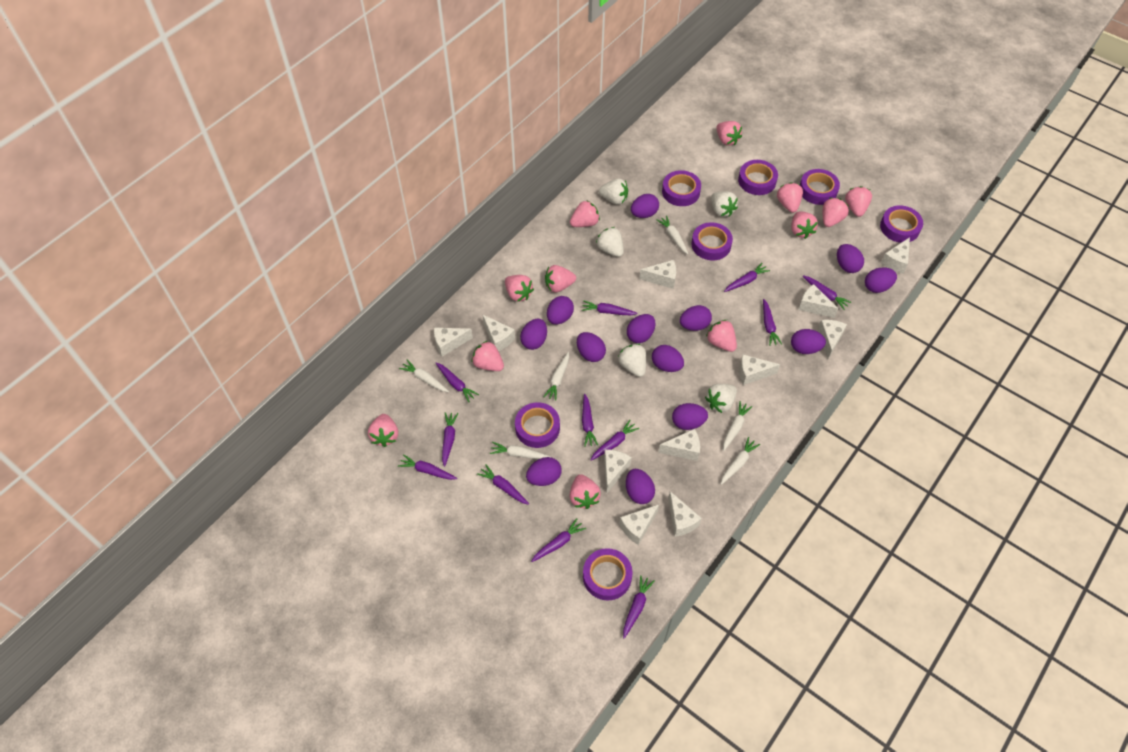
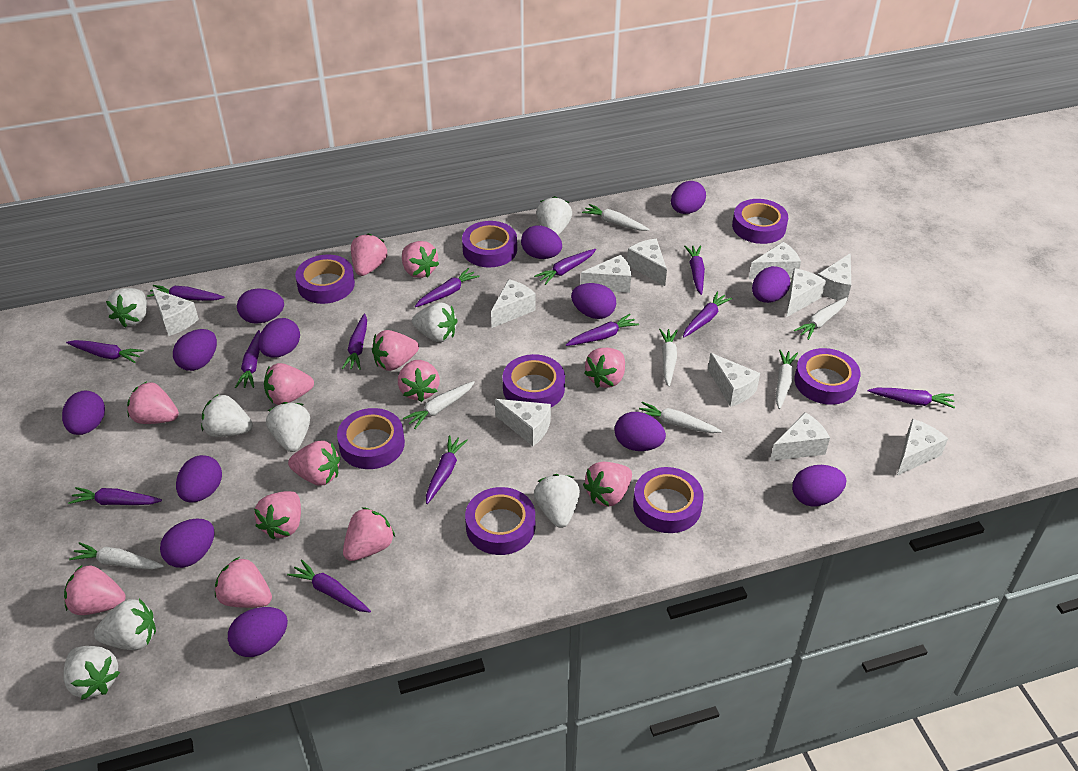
pink strawberry: 12 -> 13
purple carrot: 12 -> 13
purple tape: 7 -> 8
white carrot: 6 -> 7
white strawberry: 5 -> 8

